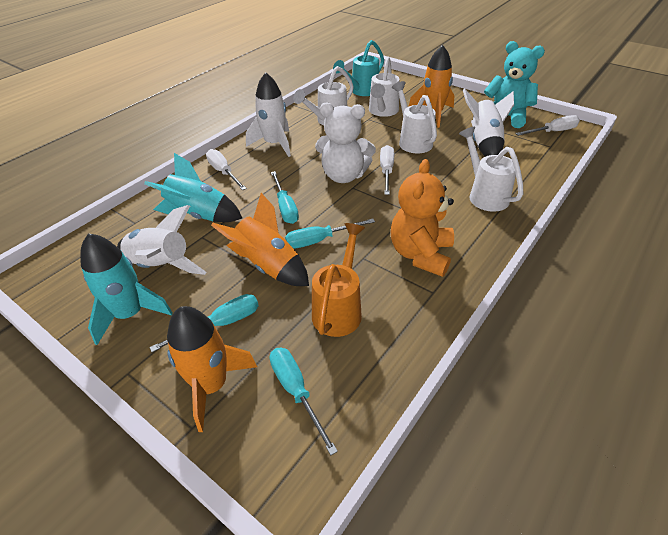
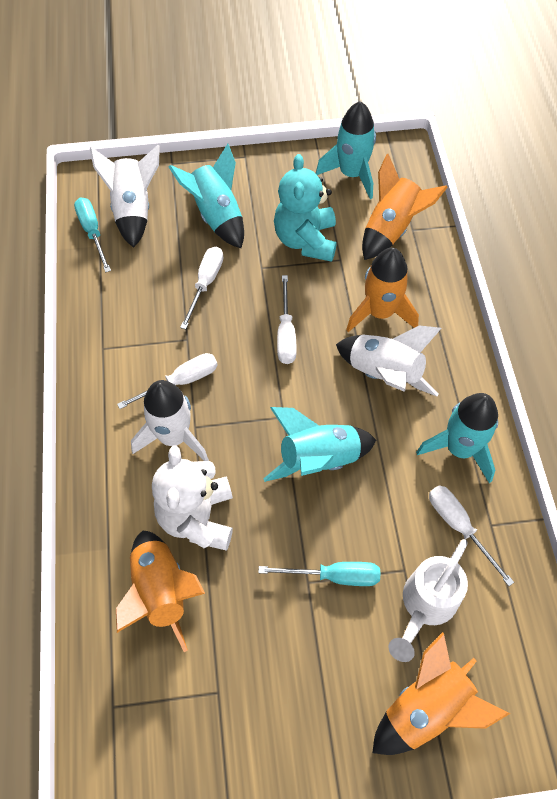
orange rocket: 3 -> 4
orange teddy bear: 1 -> 0
orange watering can: 1 -> 0
turquoise rocket: 2 -> 4
turquoise screwdriver: 4 -> 2
turquoise watering can: 1 -> 0
white screwdriver: 3 -> 4
white watering can: 4 -> 1

